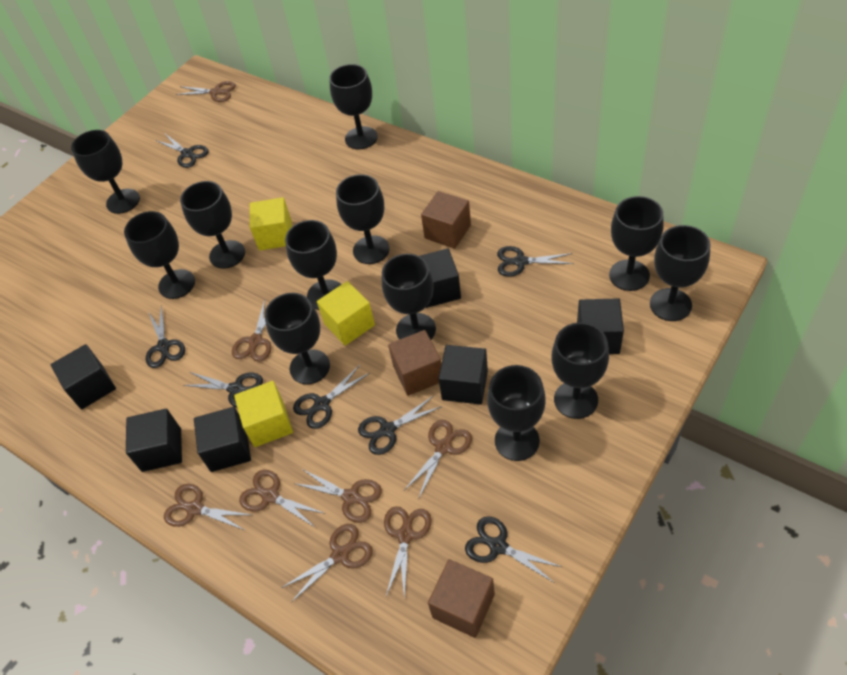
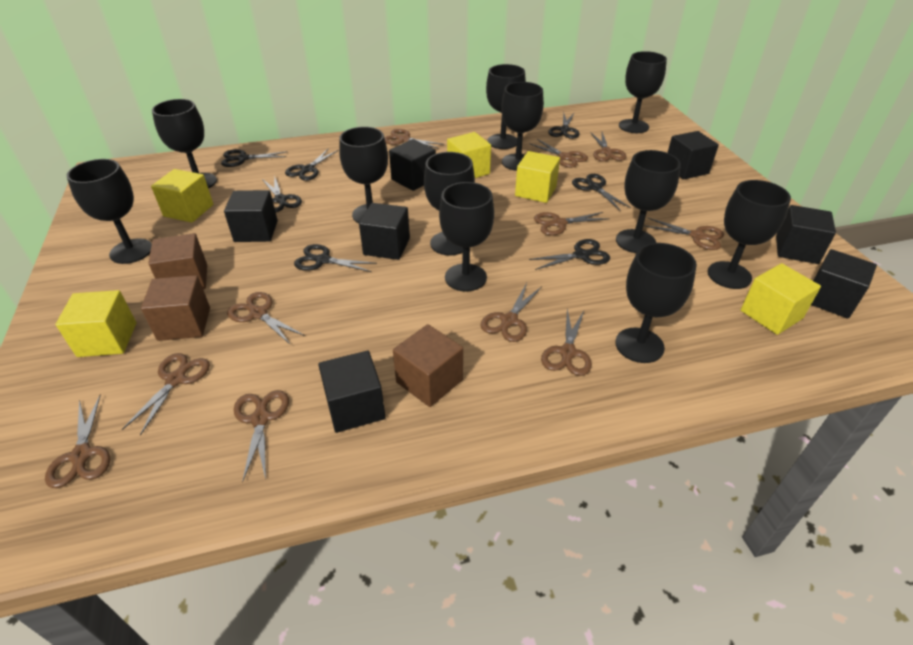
black cube: 6 -> 7
black goblet: 12 -> 11
brown scissors: 8 -> 11
yellow cube: 3 -> 5

